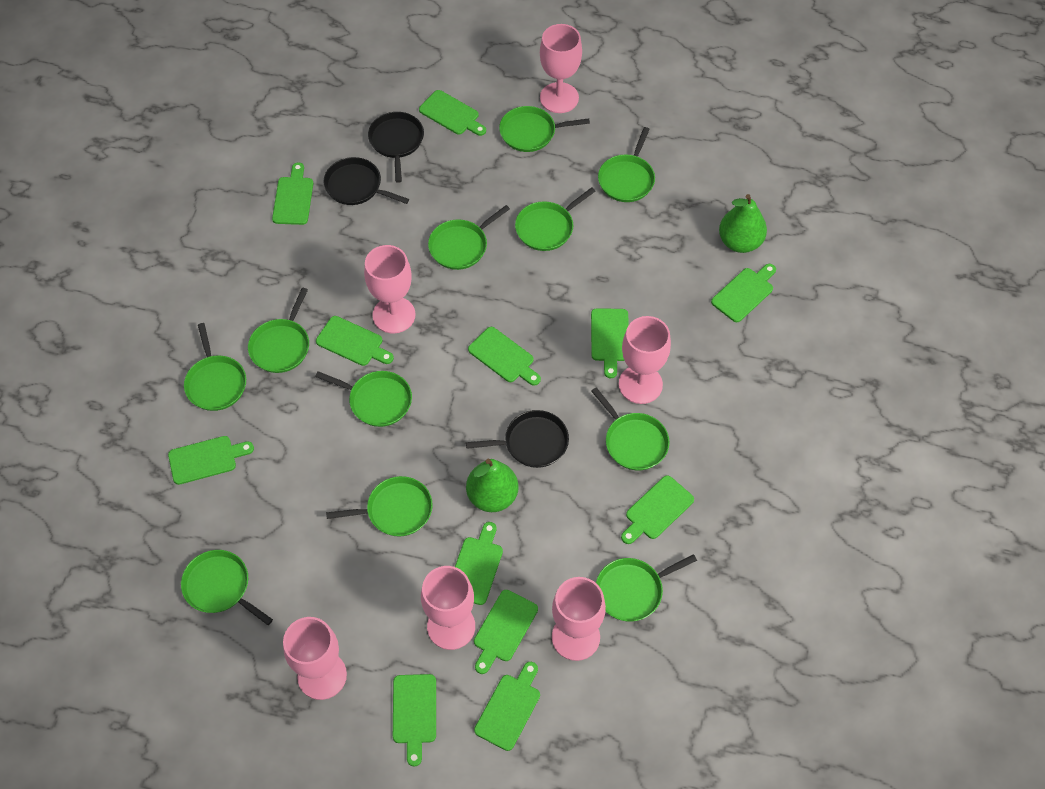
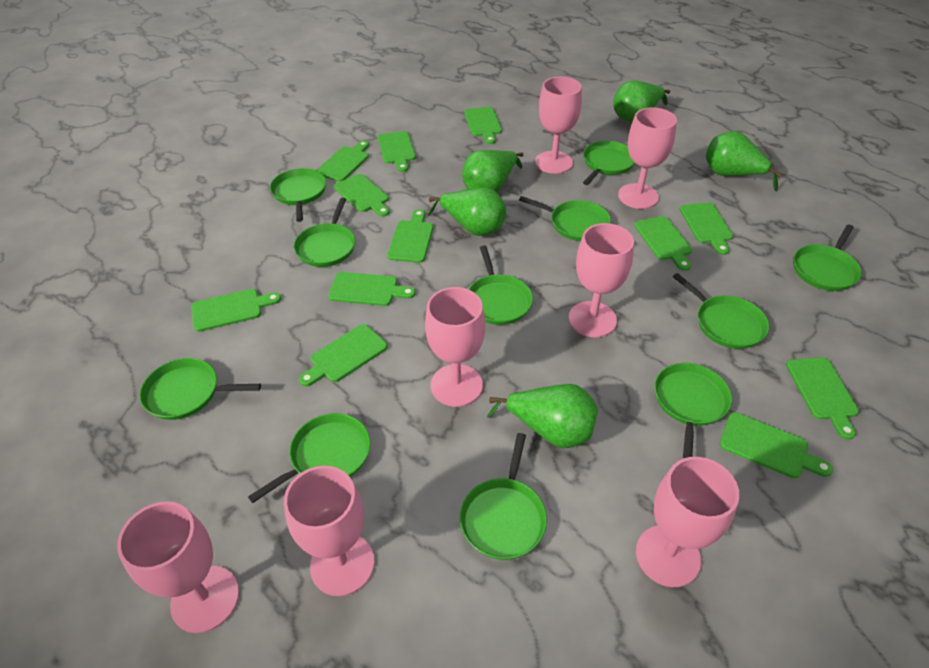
black pan: 3 -> 0
green pear: 2 -> 5
pink goblet: 6 -> 7

